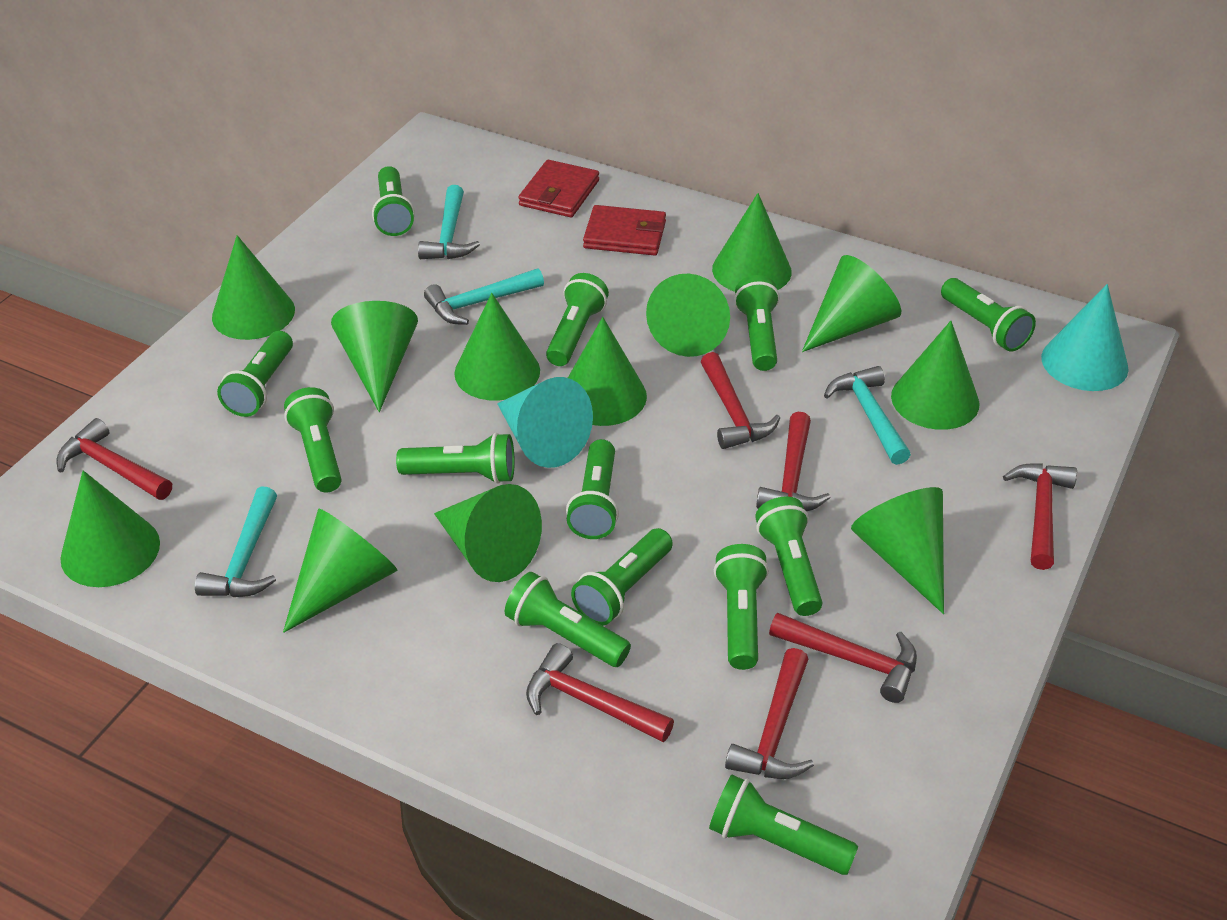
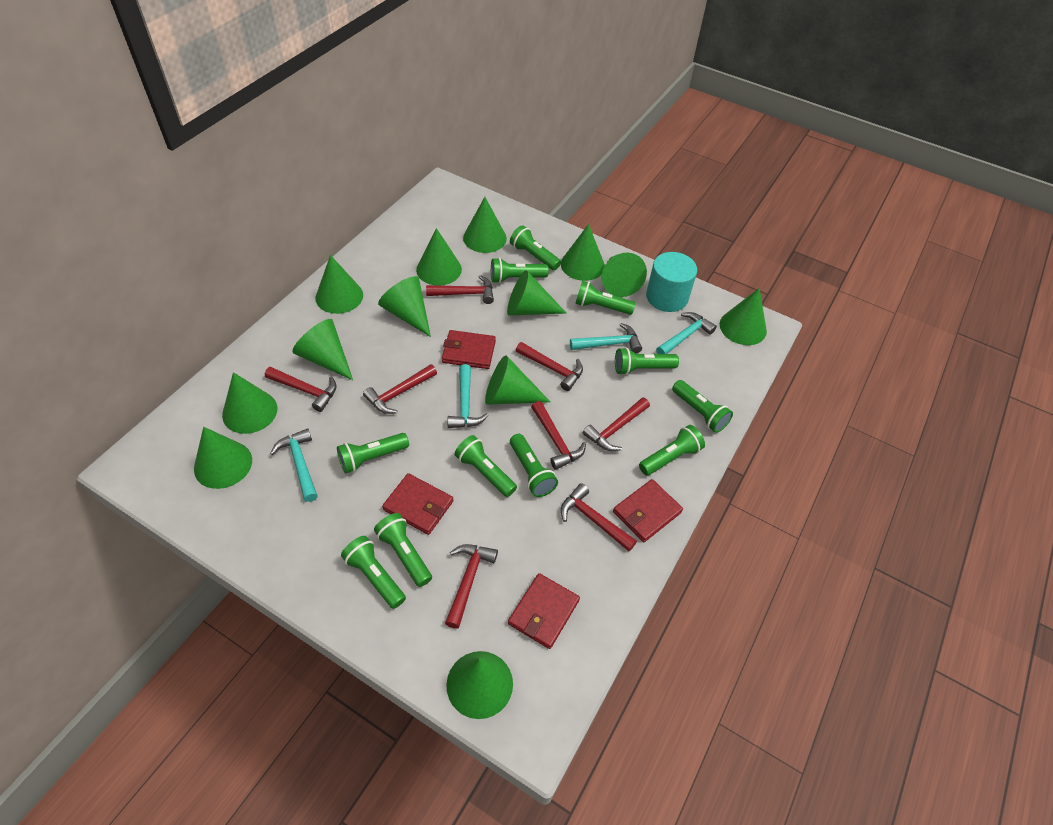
green cone: 12 -> 13
green flashlight: 13 -> 11
red hammer: 7 -> 8
red wallet: 2 -> 4
turquoise cone: 2 -> 0
turquoise cylinder: 0 -> 1

